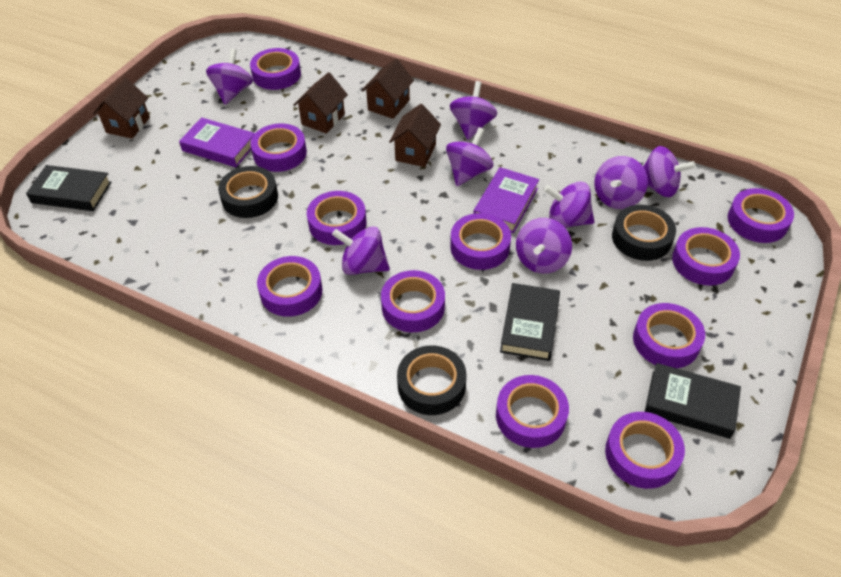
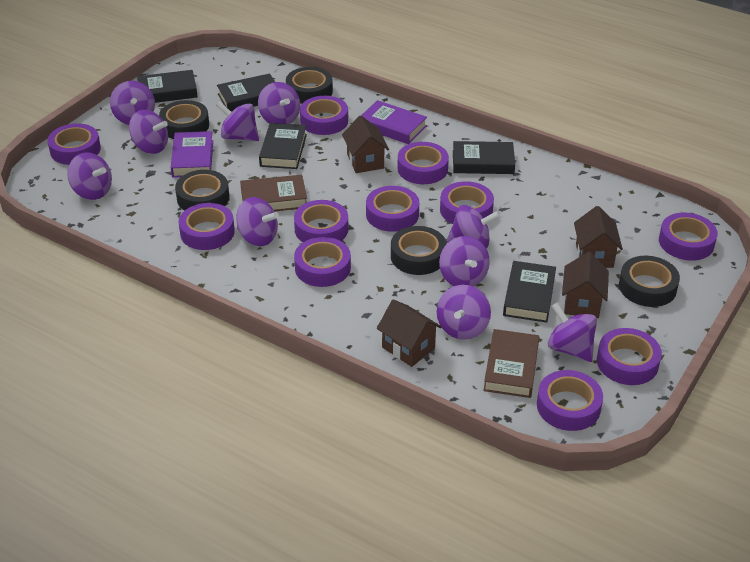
black book: 3 -> 5
black tape: 3 -> 5
brown book: 0 -> 2
purple spinning top: 8 -> 10

